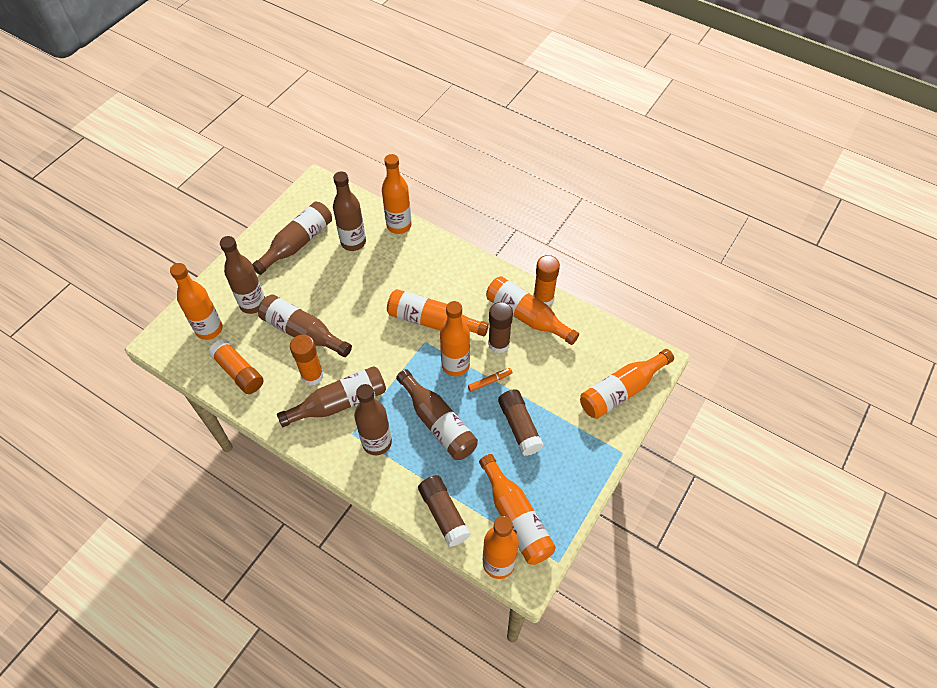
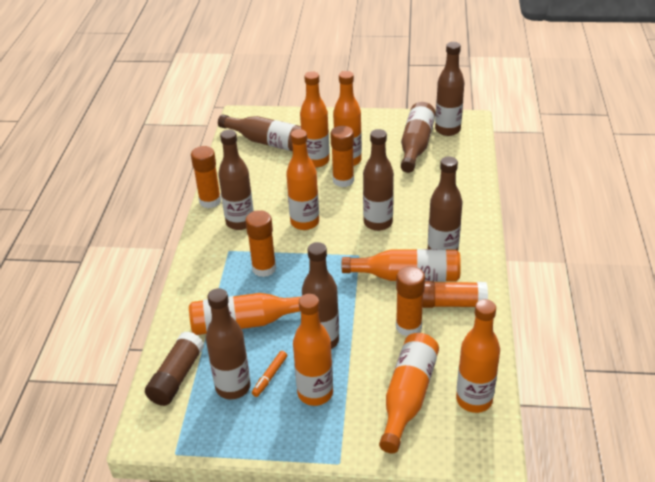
brown bottle: 7 -> 8
brown glue stick: 3 -> 1
orange glue stick: 3 -> 5

